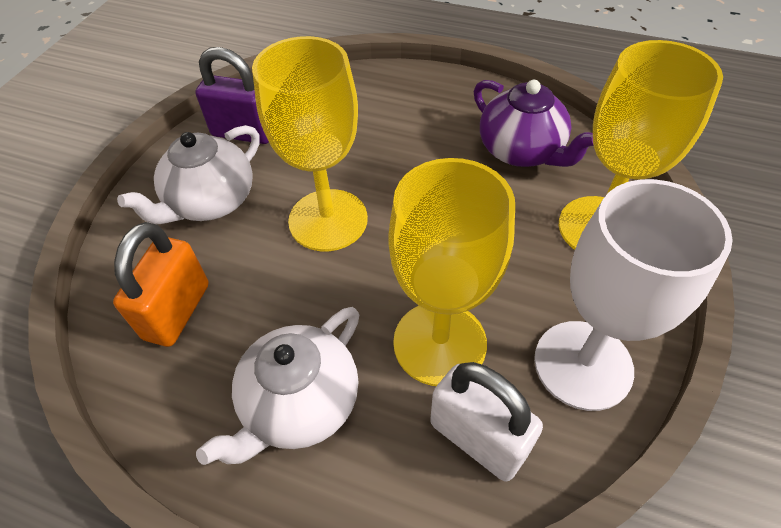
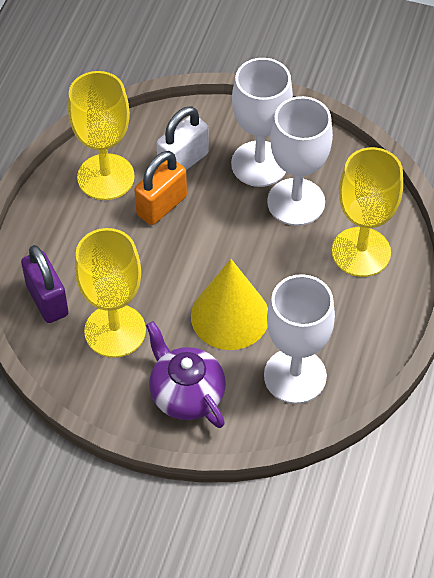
white goblet: 1 -> 3
white teapot: 2 -> 0
yellow cone: 0 -> 1

